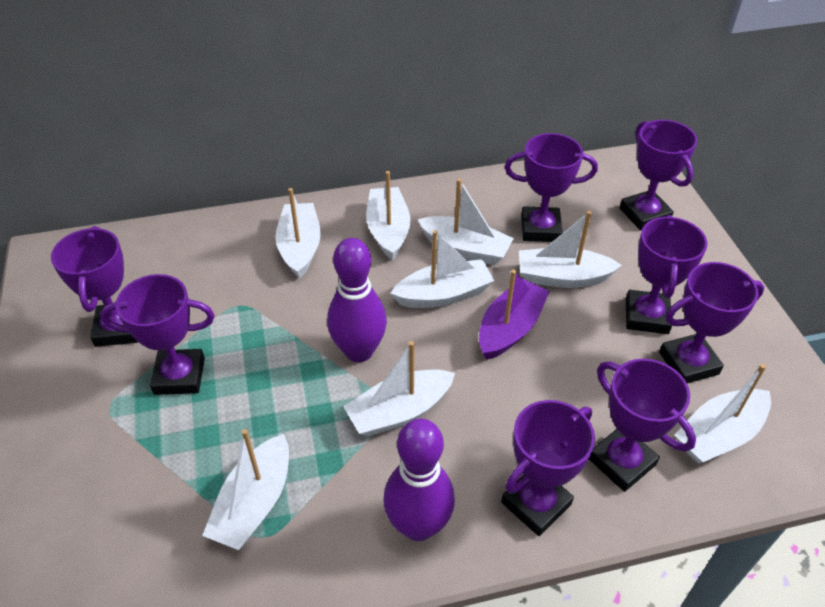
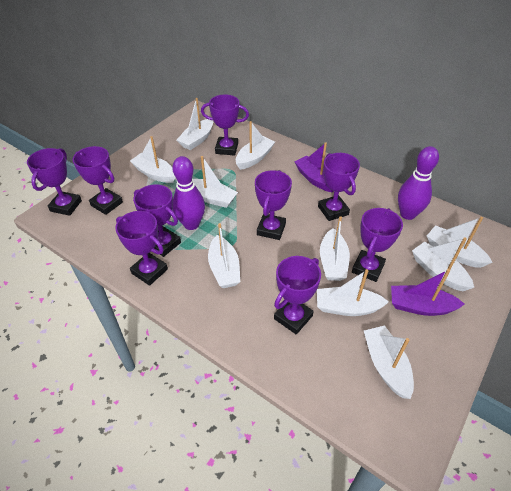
purple boat: 1 -> 2
purple trophy: 8 -> 9
white boat: 8 -> 10

